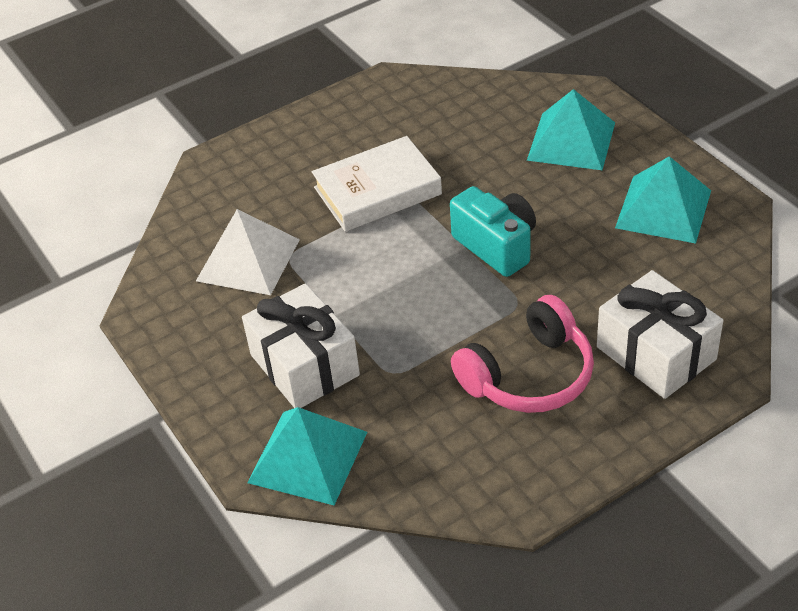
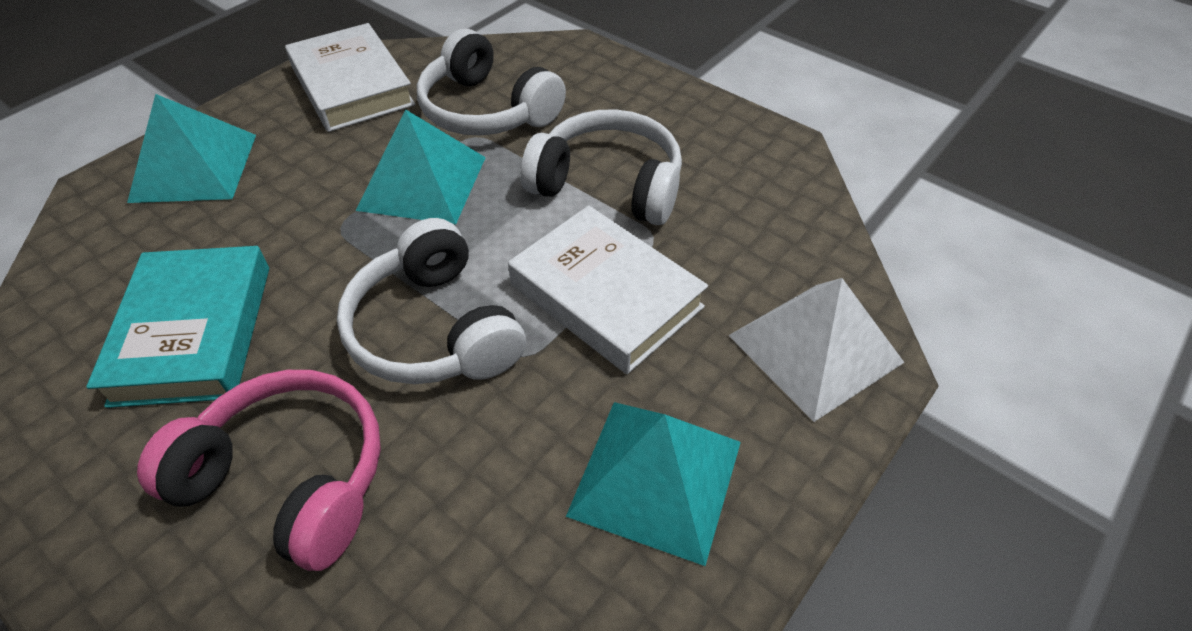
turquoise book: 0 -> 1
turquoise camera: 1 -> 0
white book: 1 -> 2
white gift: 2 -> 0
white headphones: 0 -> 3

